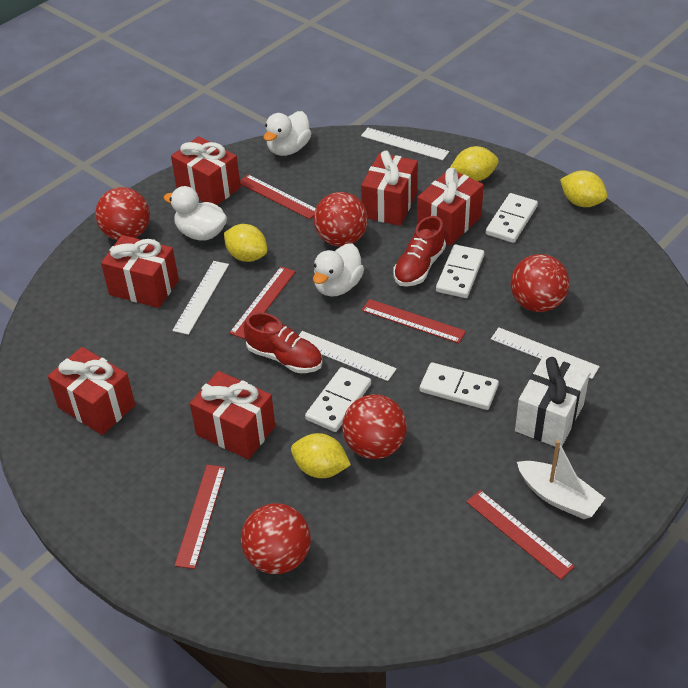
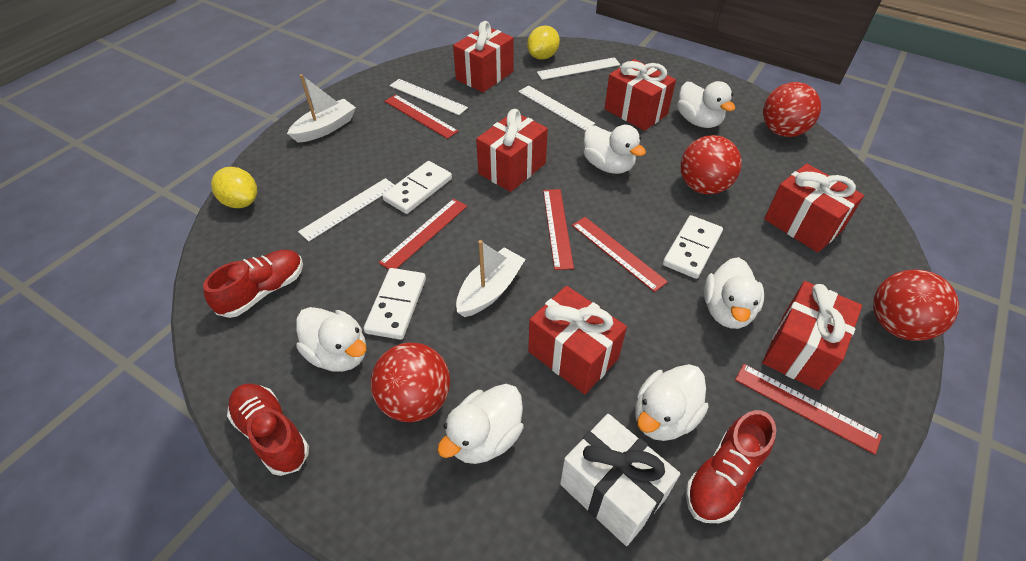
red ball: 5 -> 4
red shoe: 2 -> 3
white boat: 1 -> 2
white domino: 4 -> 3
white duck: 3 -> 6
yellow lemon: 4 -> 2

